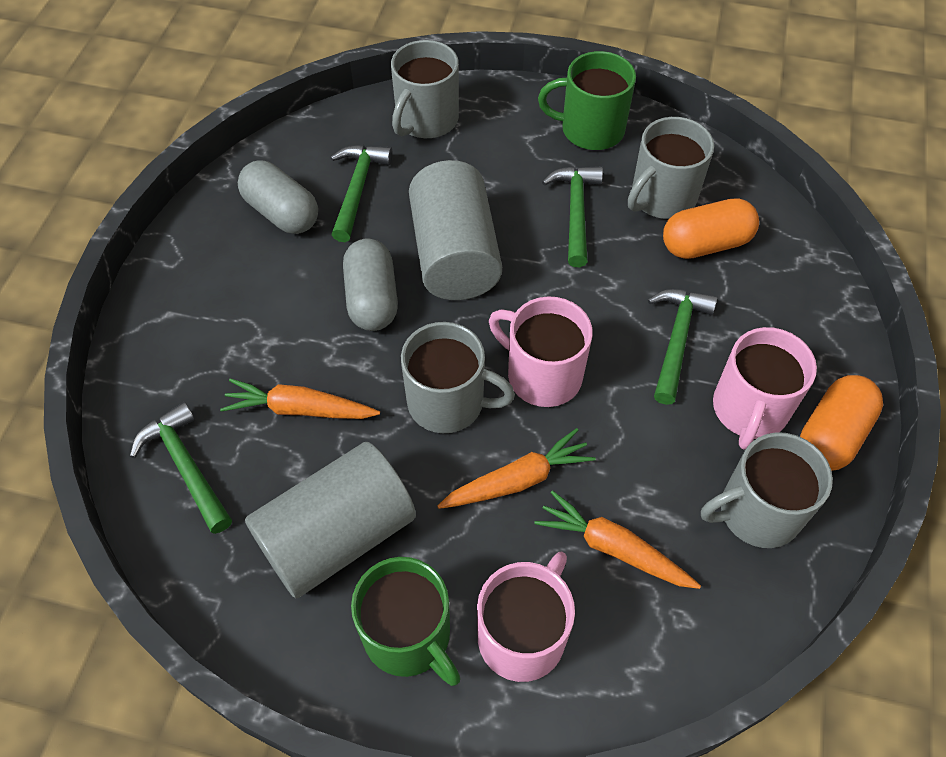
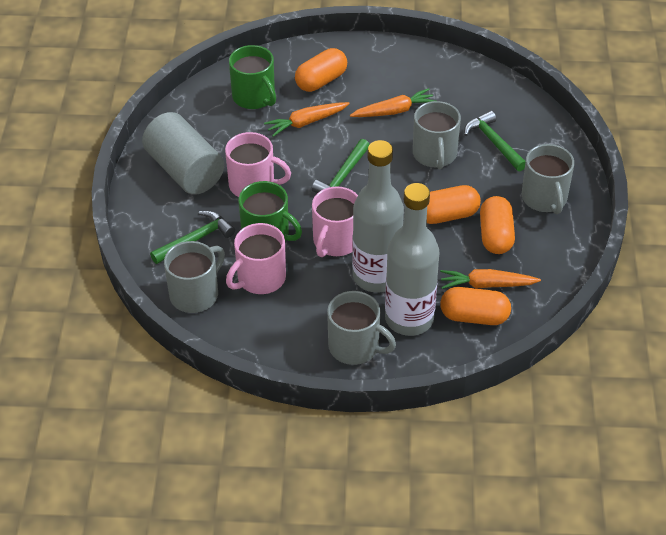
green hammer: 4 -> 3
grey bottle: 0 -> 2
grey capsule: 2 -> 0
grey cylinder: 2 -> 1
orange capsule: 2 -> 4

